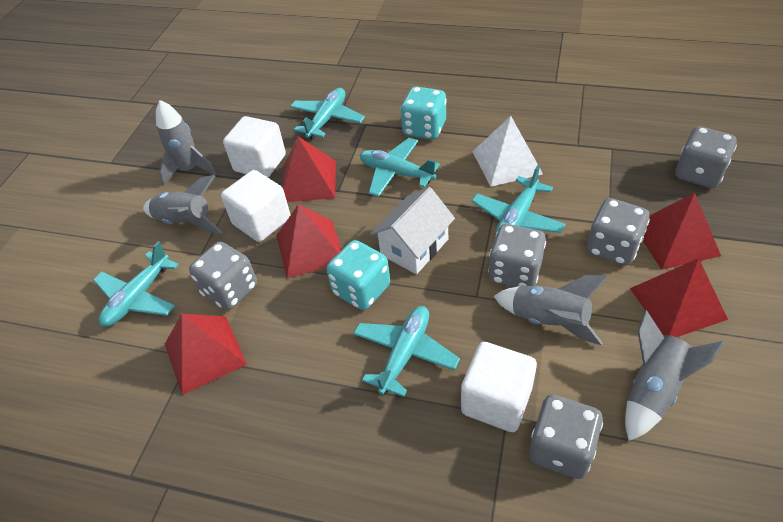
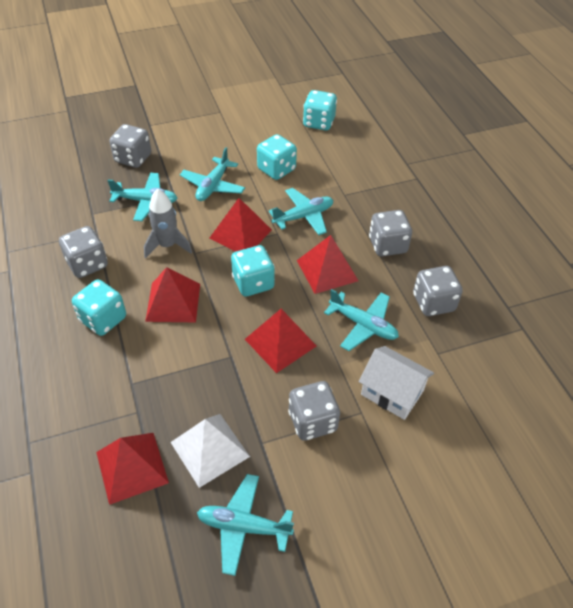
grey rocket: 4 -> 1
turquoise dice: 2 -> 4
white cube: 3 -> 0

